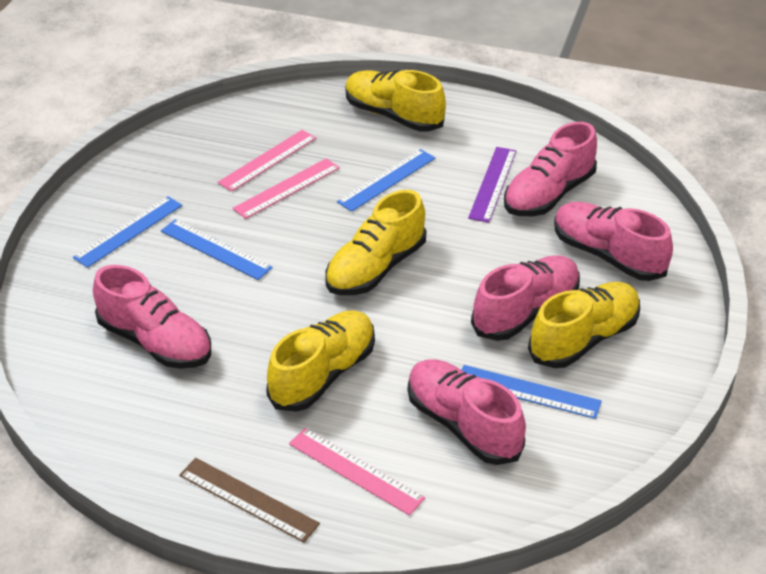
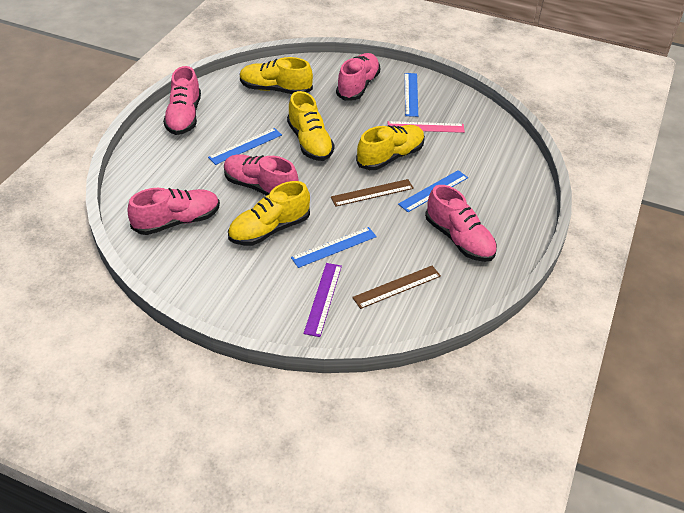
brown ruler: 1 -> 2
pink ruler: 3 -> 1

